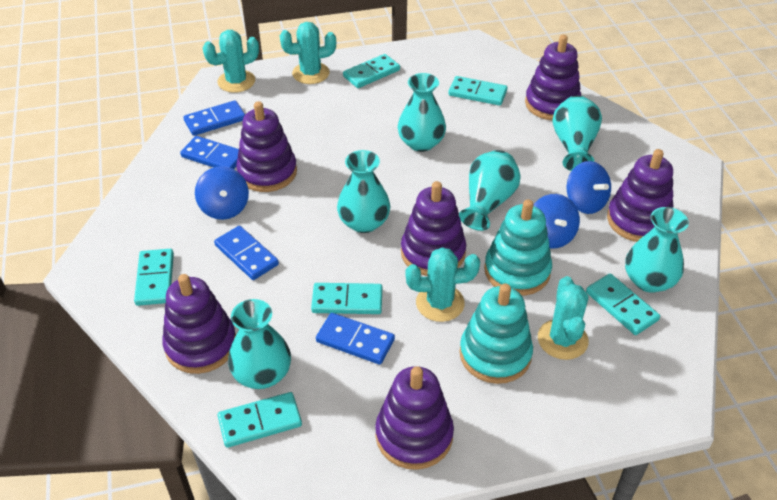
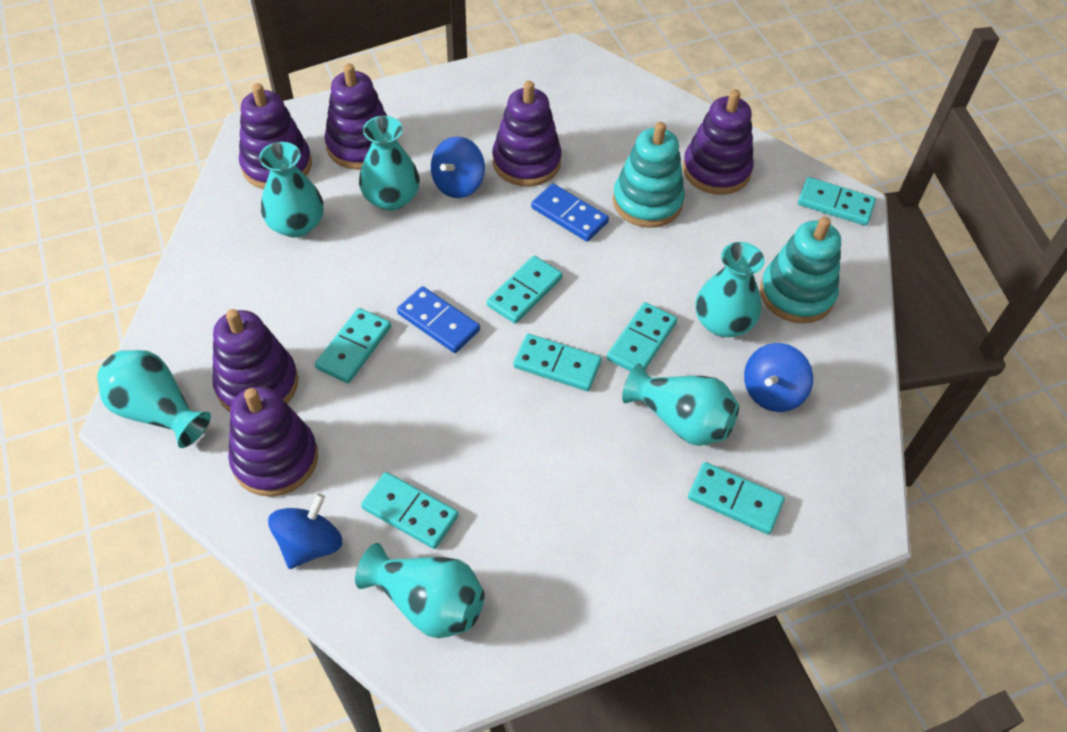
blue domino: 4 -> 2
turquoise cactus: 4 -> 0
turquoise domino: 6 -> 7

